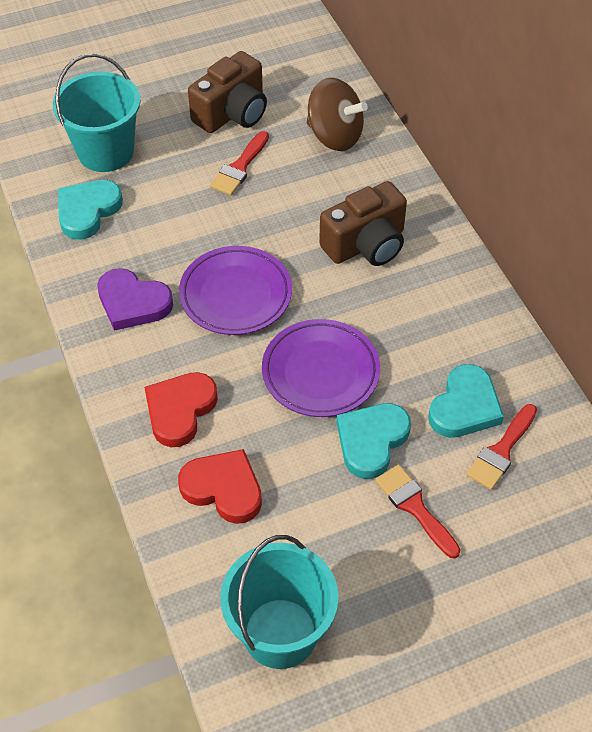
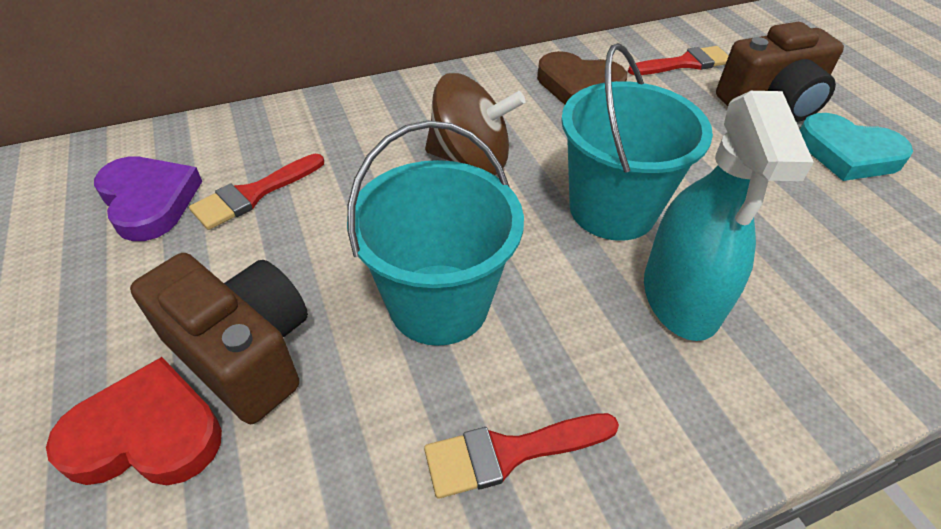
brown heart: 0 -> 1
purple plate: 2 -> 0
red heart: 2 -> 1
turquoise heart: 3 -> 1
turquoise spray bottle: 0 -> 1

